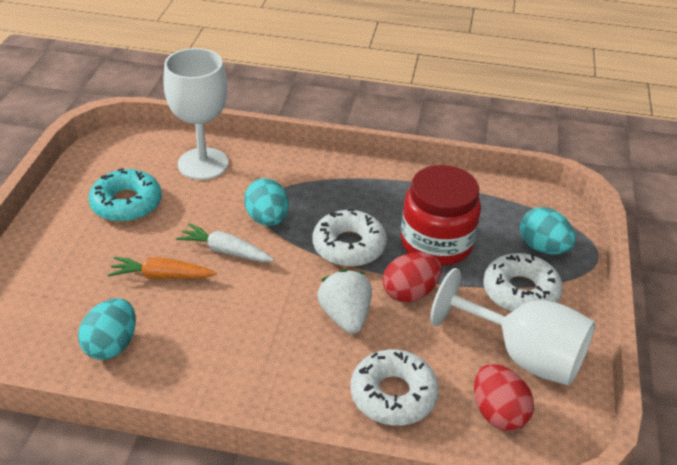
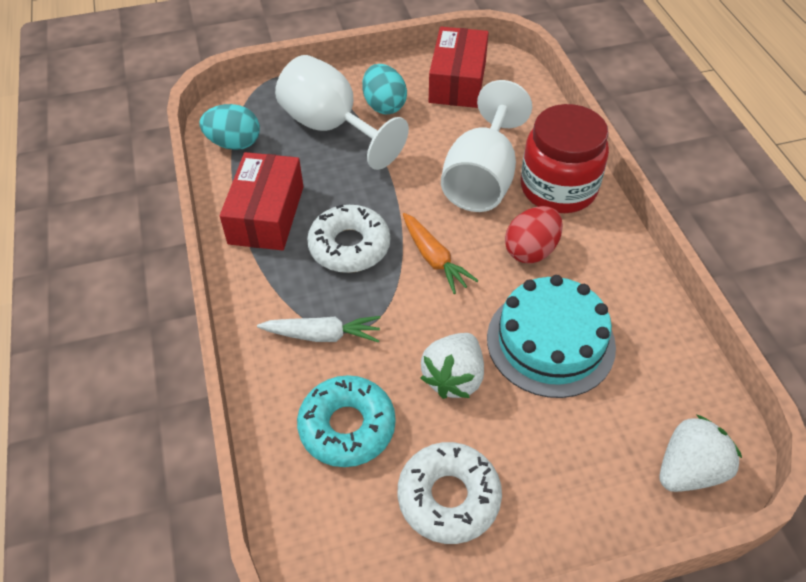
red box: 0 -> 2
red egg: 2 -> 1
turquoise cake: 0 -> 1
turquoise egg: 3 -> 2
white donut: 3 -> 2
white strawberry: 1 -> 2

